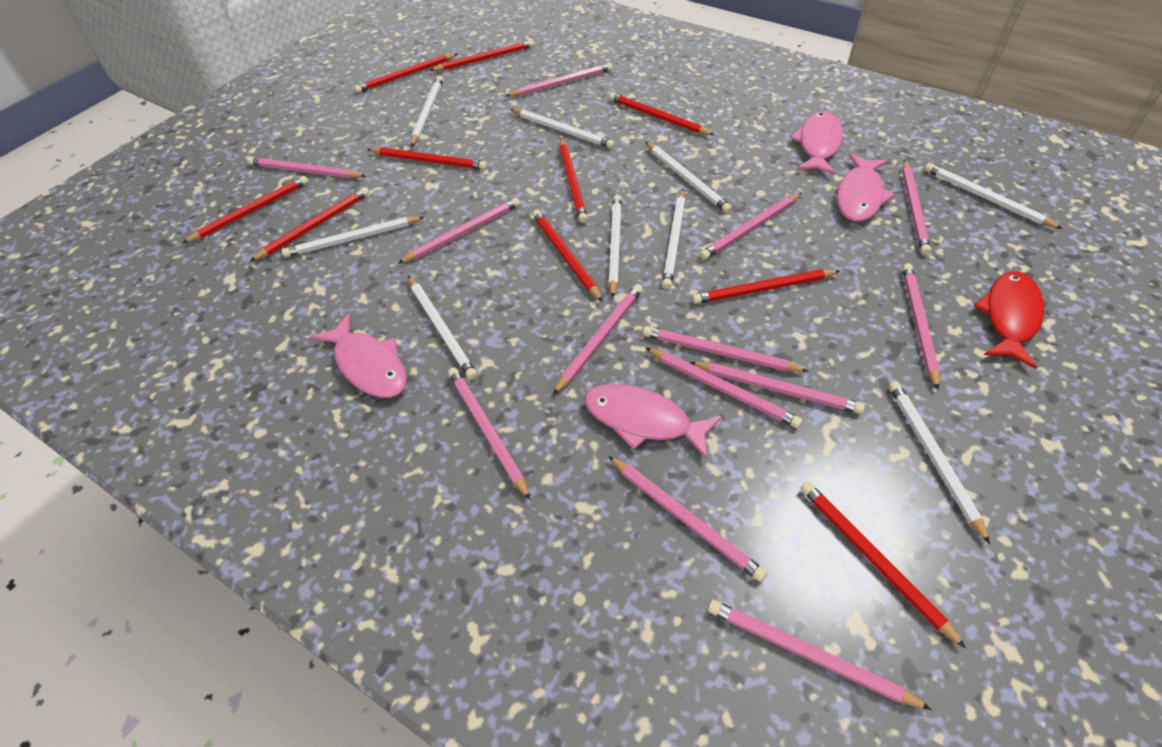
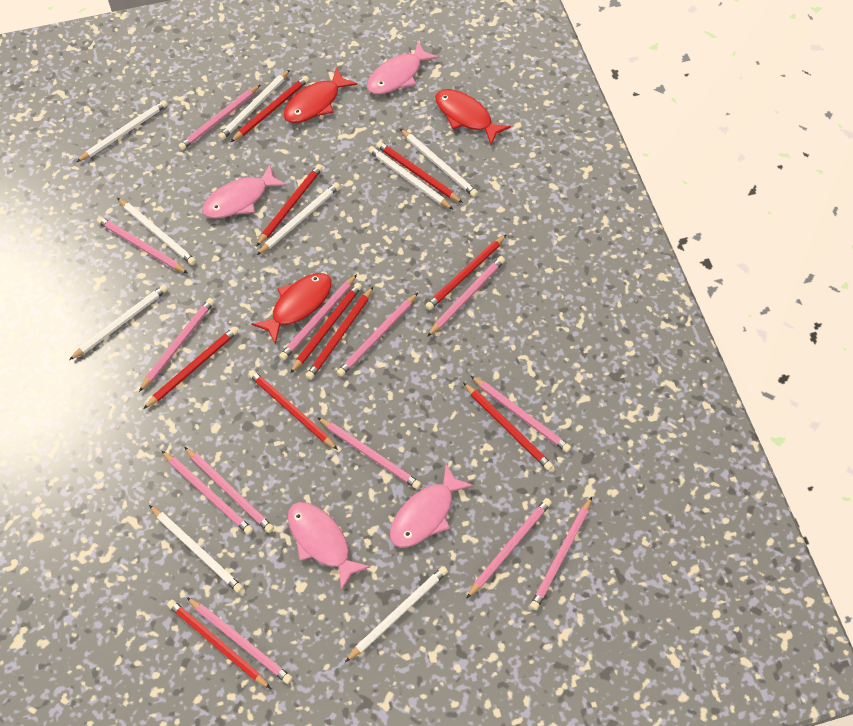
red fish: 1 -> 3

